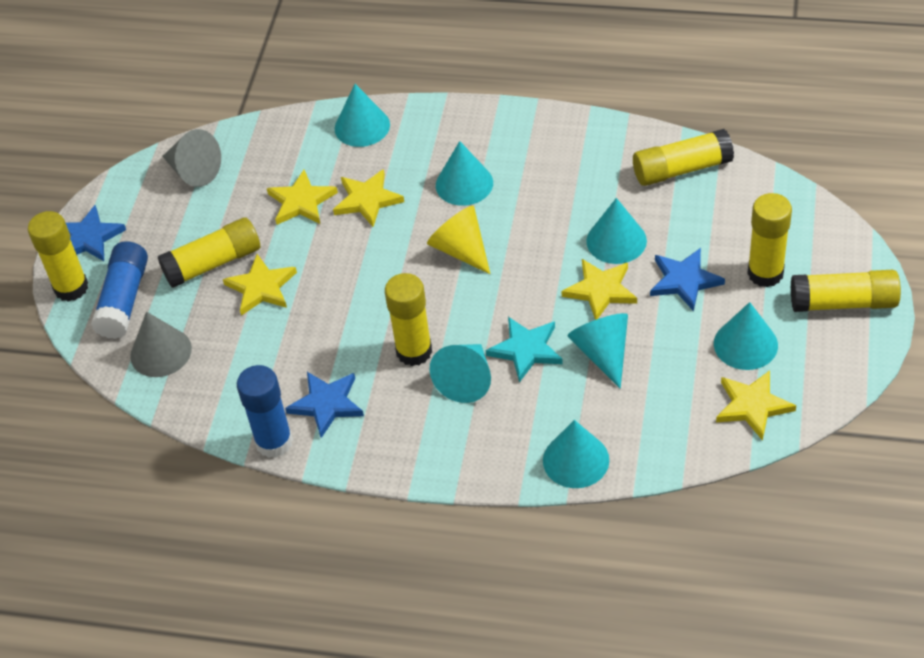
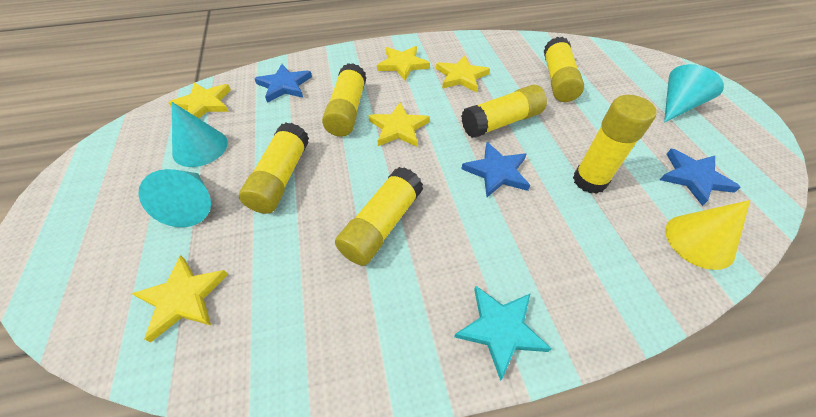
blue glue stick: 2 -> 0
grey cone: 2 -> 0
turquoise cone: 7 -> 3

